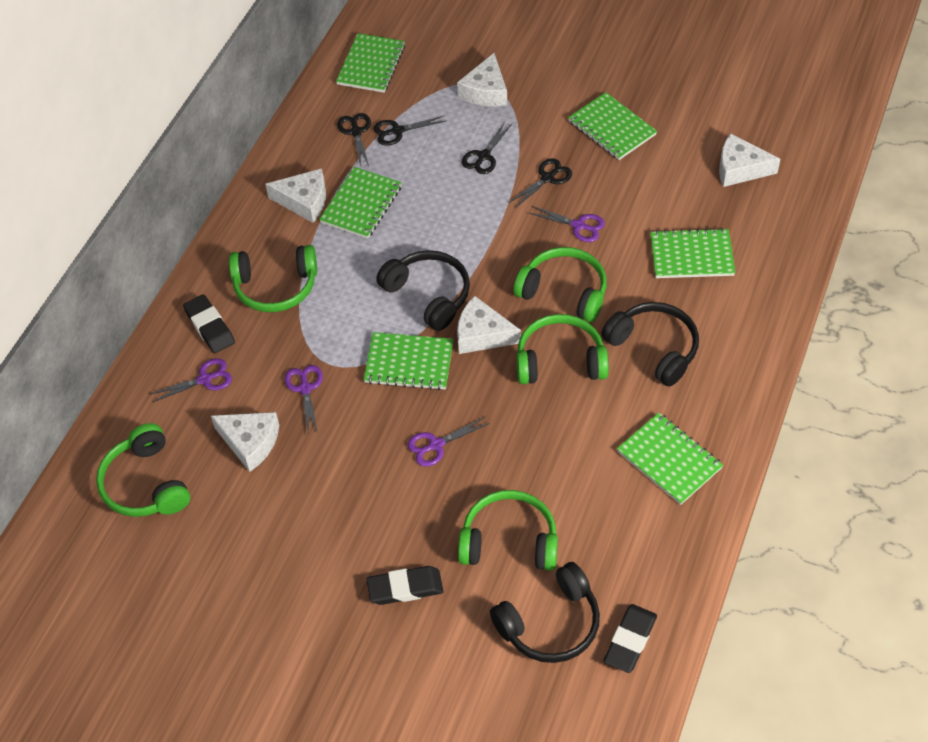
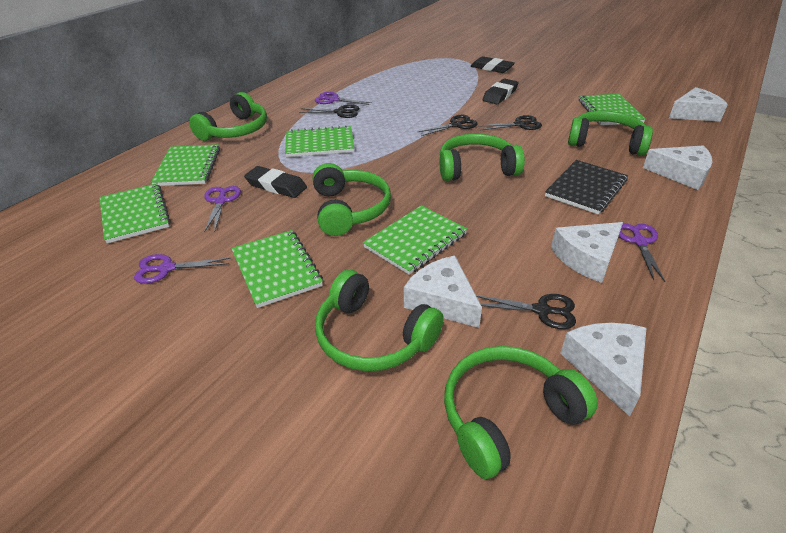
black headphones: 3 -> 0
black notebook: 0 -> 1
green headphones: 5 -> 6

